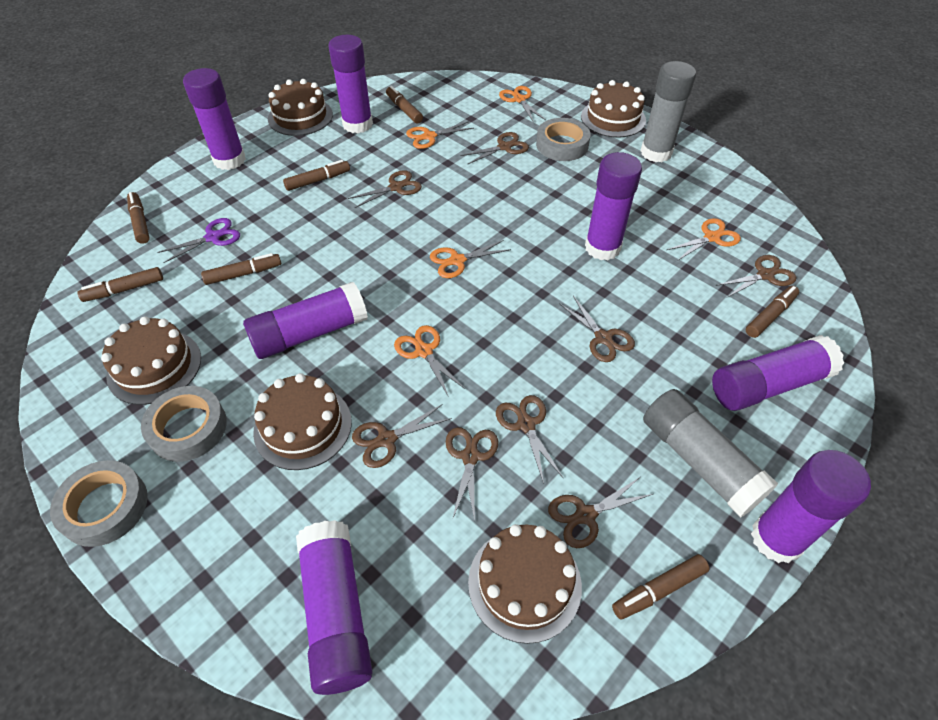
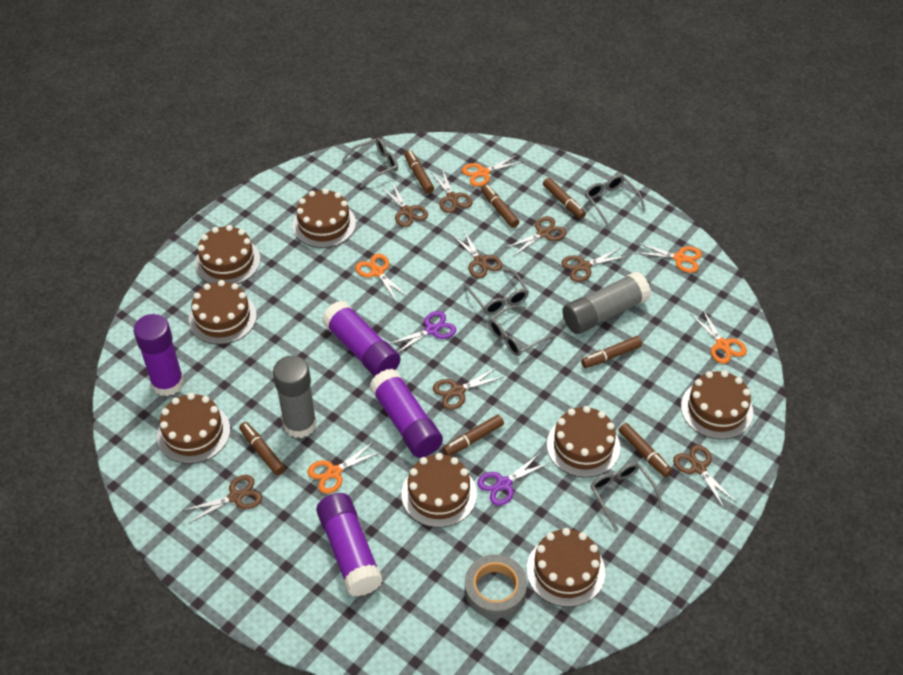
brown cake: 5 -> 8
grey glasses: 0 -> 5
grey tape: 3 -> 1
purple glue stick: 7 -> 4
purple scissors: 1 -> 2

